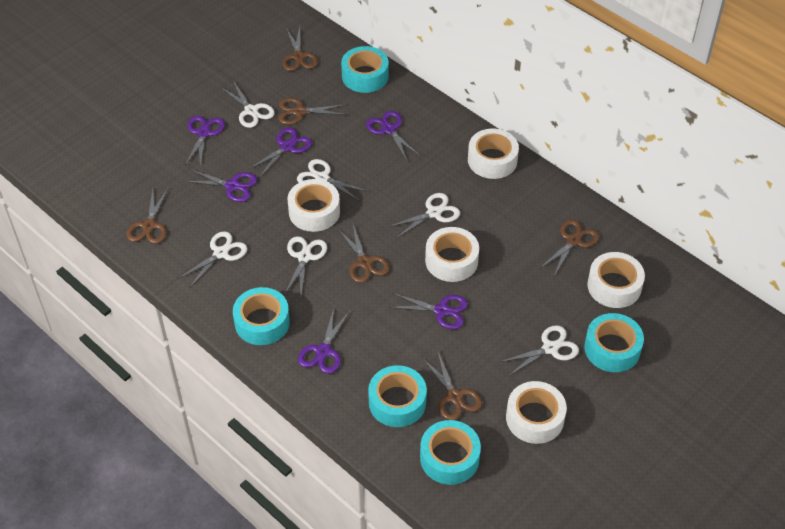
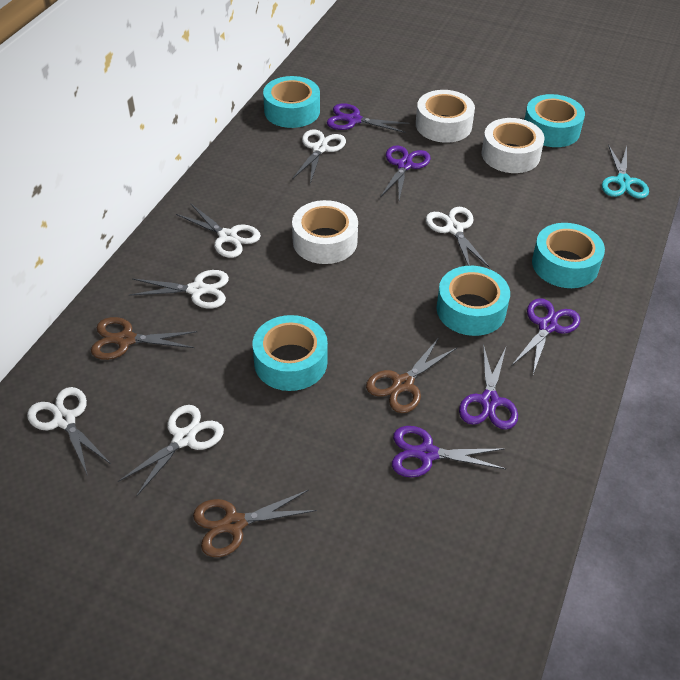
brown scissors: 6 -> 3
purple scissors: 6 -> 5
turquoise scissors: 0 -> 1
white tape: 5 -> 3

